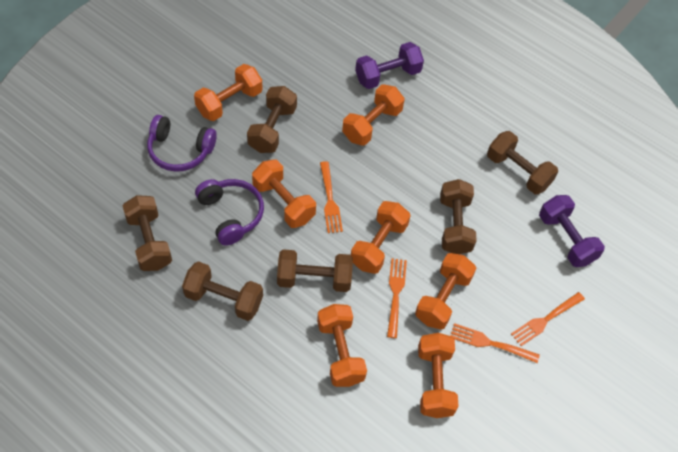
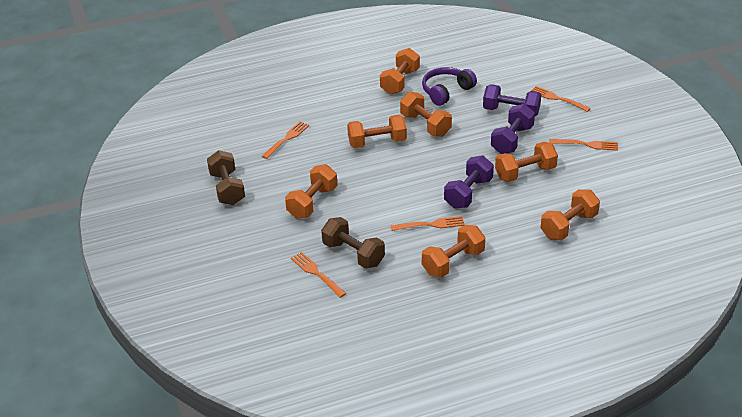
brown dumbbell: 6 -> 2
orange fork: 4 -> 5
purple dumbbell: 2 -> 3
purple headphones: 2 -> 1

